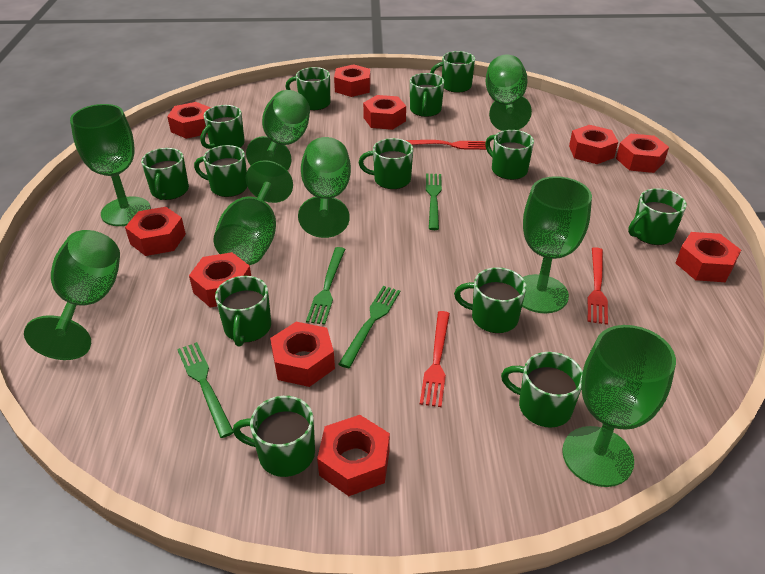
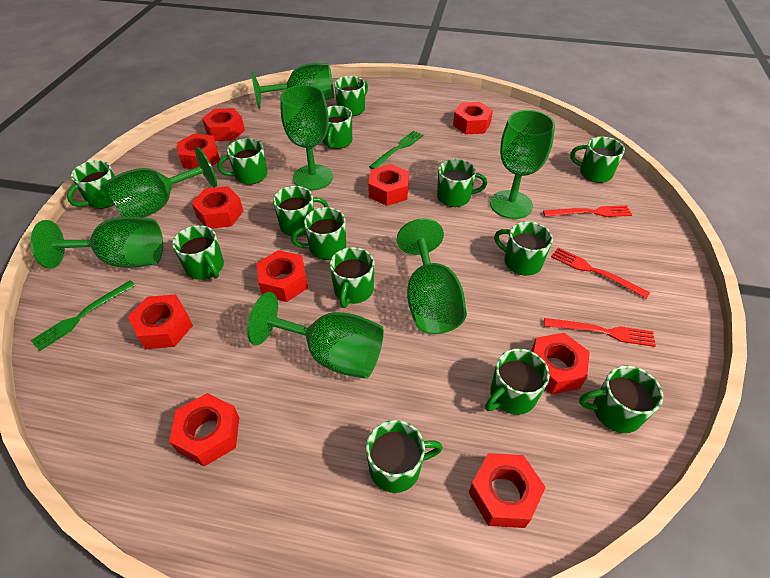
green fork: 4 -> 2
green goblet: 8 -> 7
green mug: 13 -> 14

